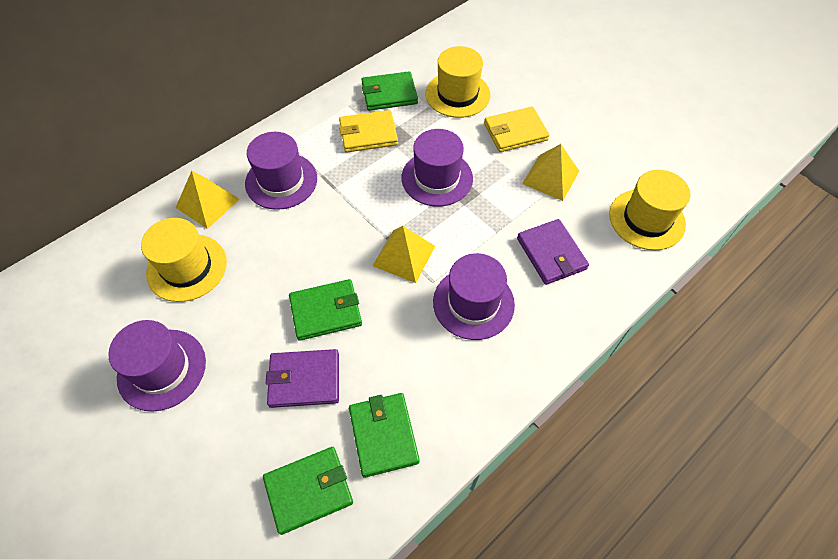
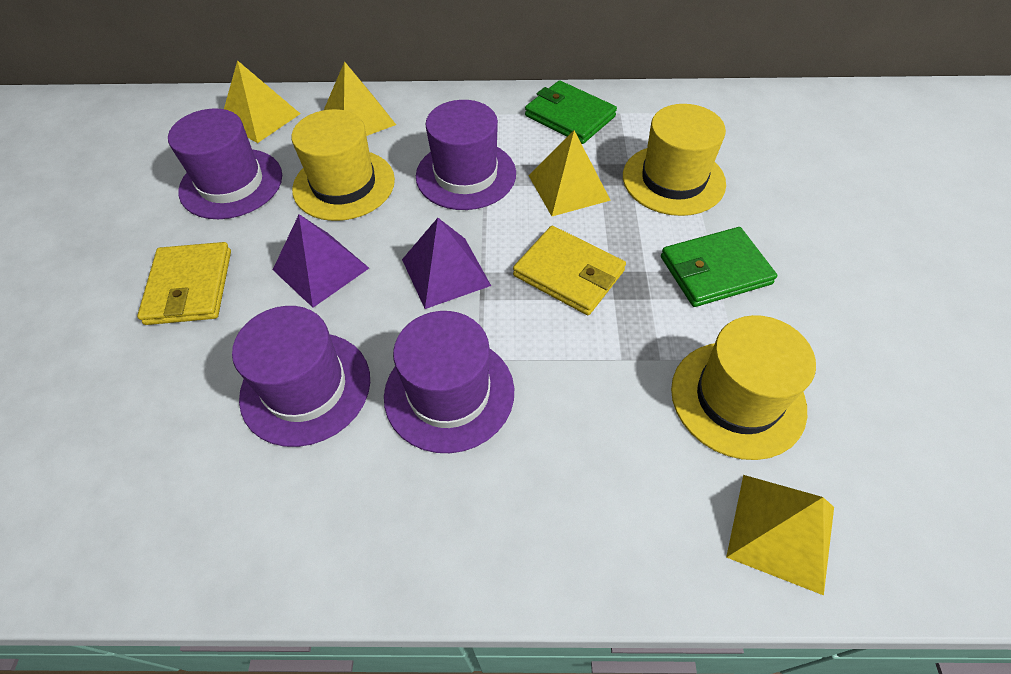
green wallet: 4 -> 2
purple pyramid: 0 -> 2
purple wallet: 2 -> 0
yellow pyramid: 3 -> 4

